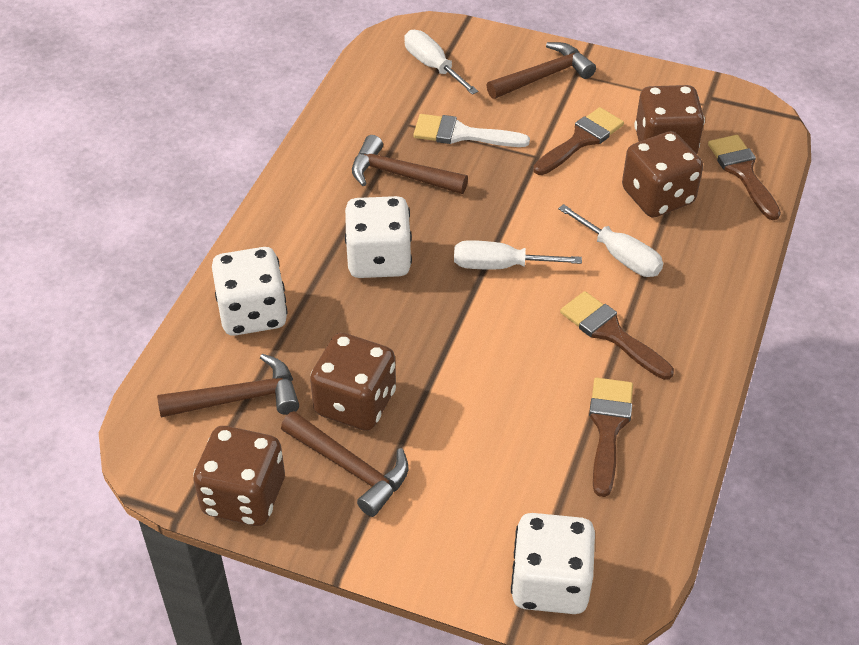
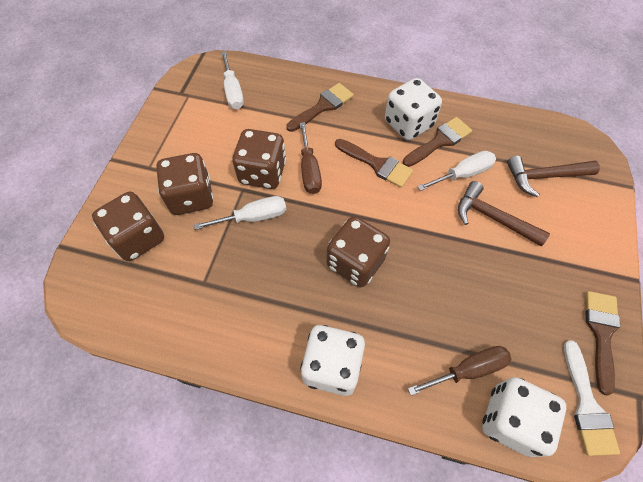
brown hammer: 4 -> 2
brown screwdriver: 0 -> 2

